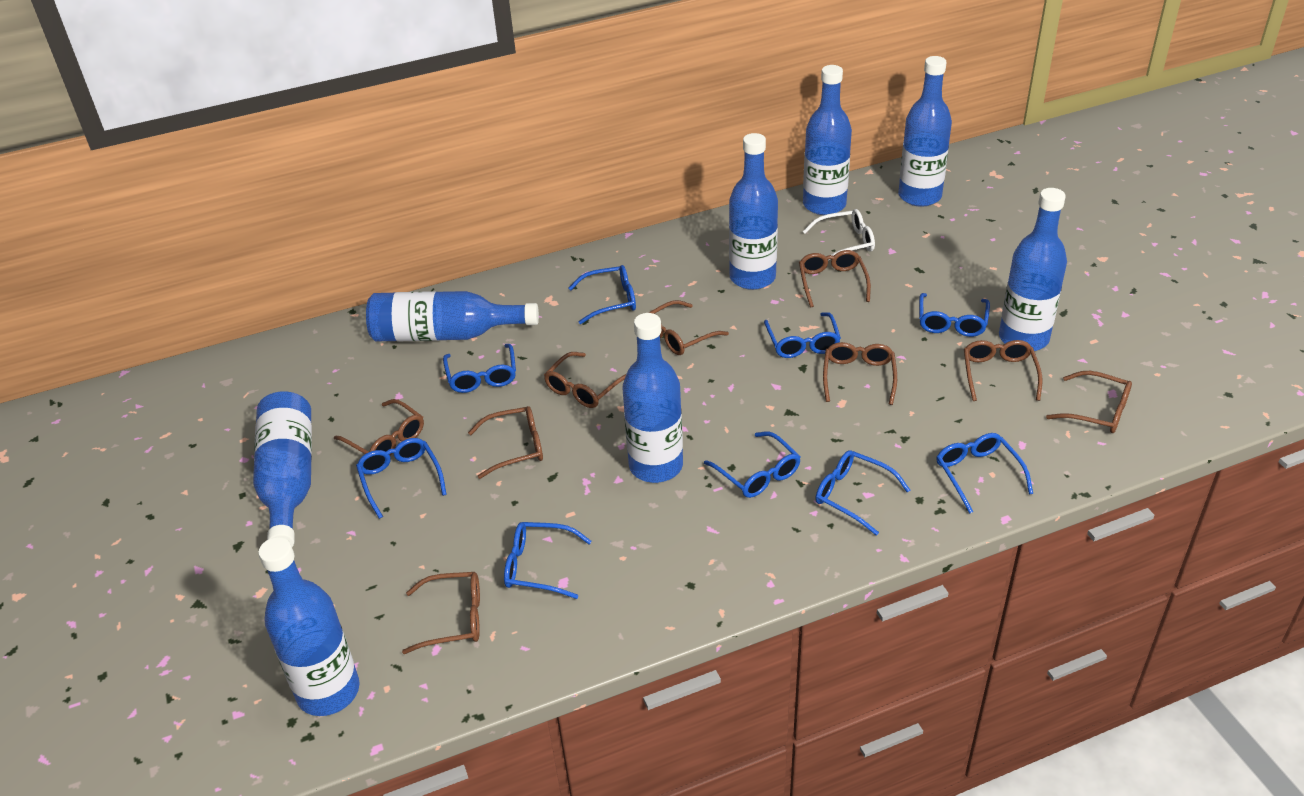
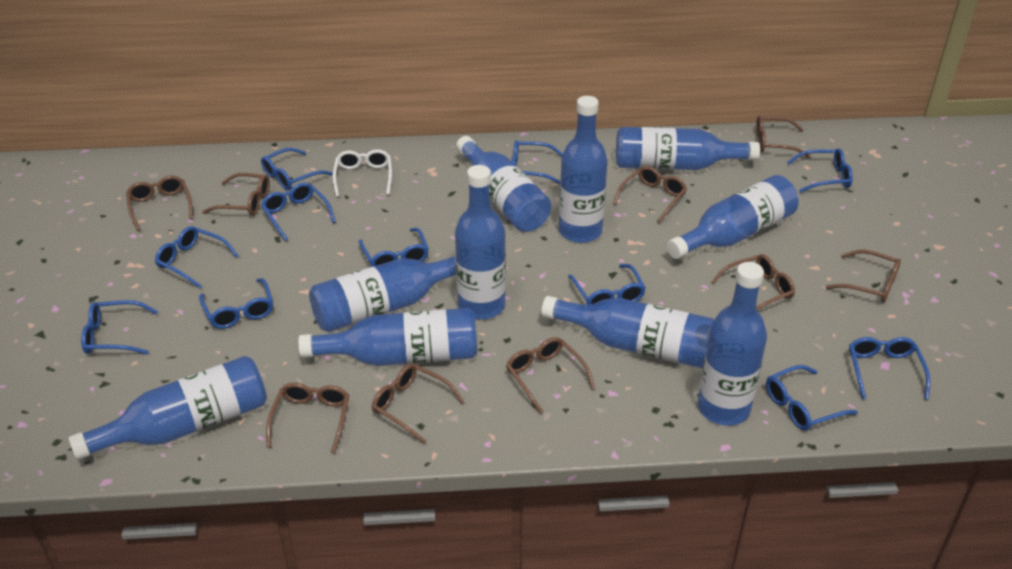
blue bottle: 8 -> 10
blue glasses: 9 -> 11

